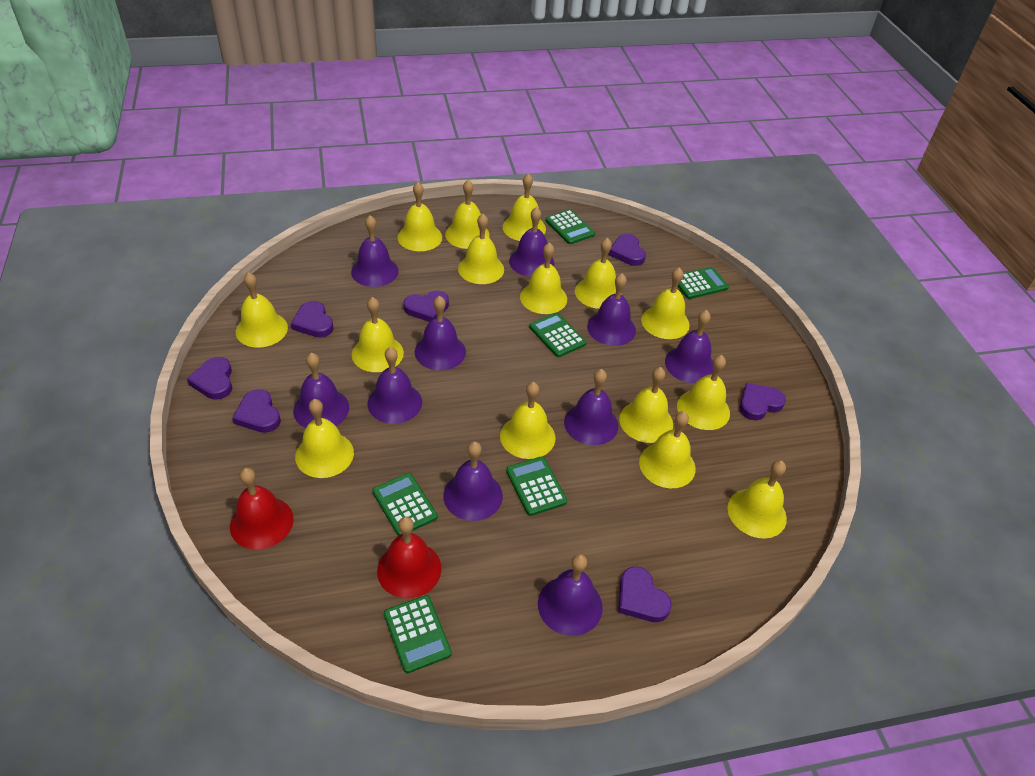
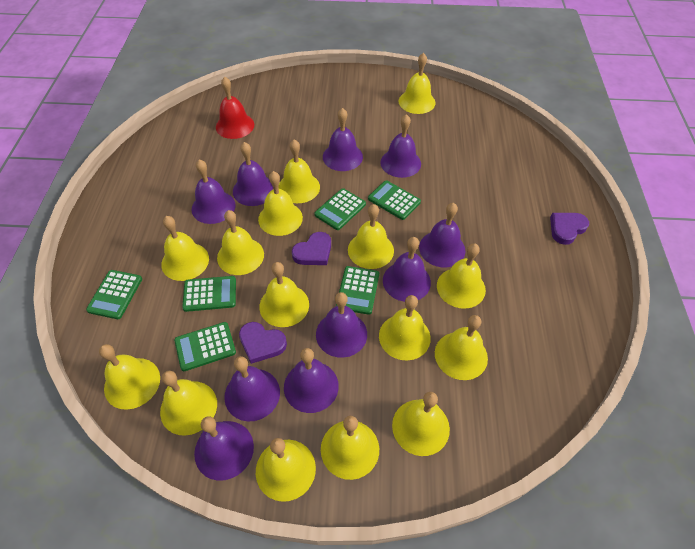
purple heart: 7 -> 3
red bell: 2 -> 1

